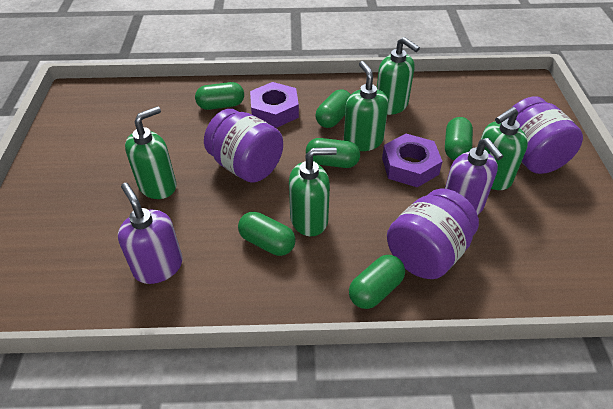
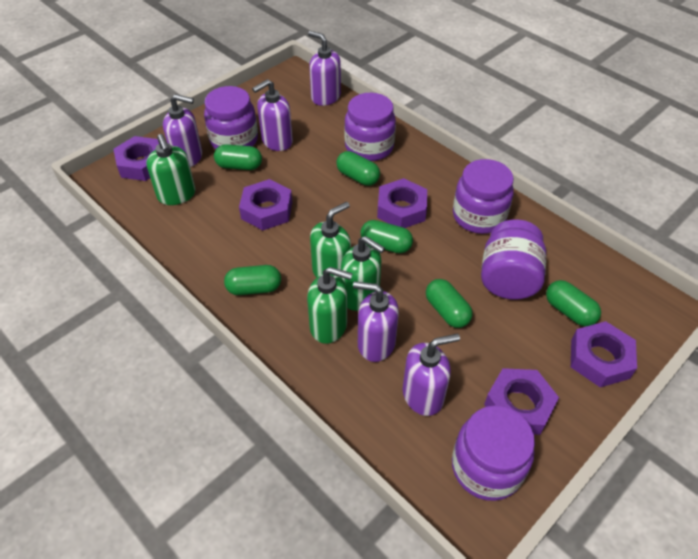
green soap dispenser: 5 -> 4
purple jar: 3 -> 5
purple nut: 2 -> 5
purple soap dispenser: 2 -> 5

